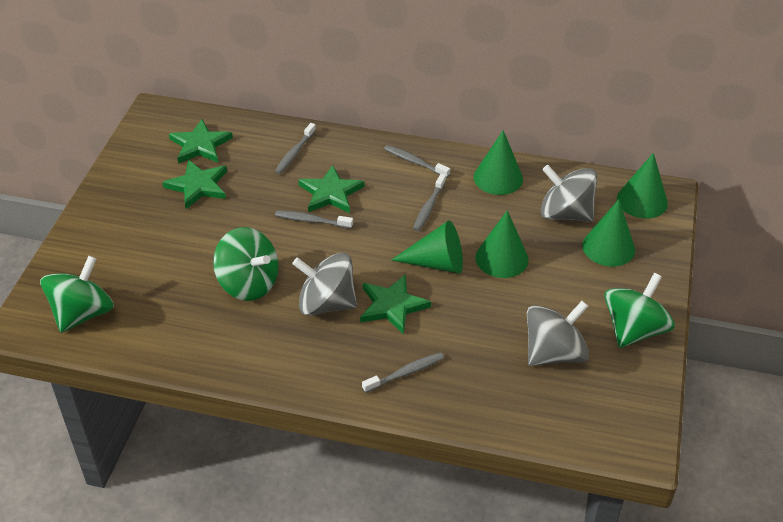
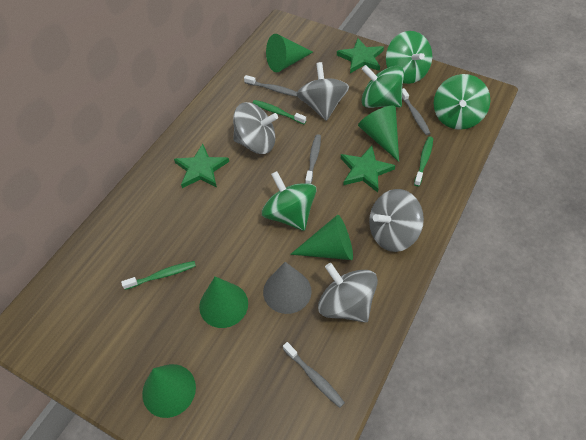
green spinning top: 3 -> 4
green star: 4 -> 3
green toothbrush: 0 -> 3
grey cone: 0 -> 1
grey spinning top: 3 -> 4
grey toothbrush: 5 -> 4

